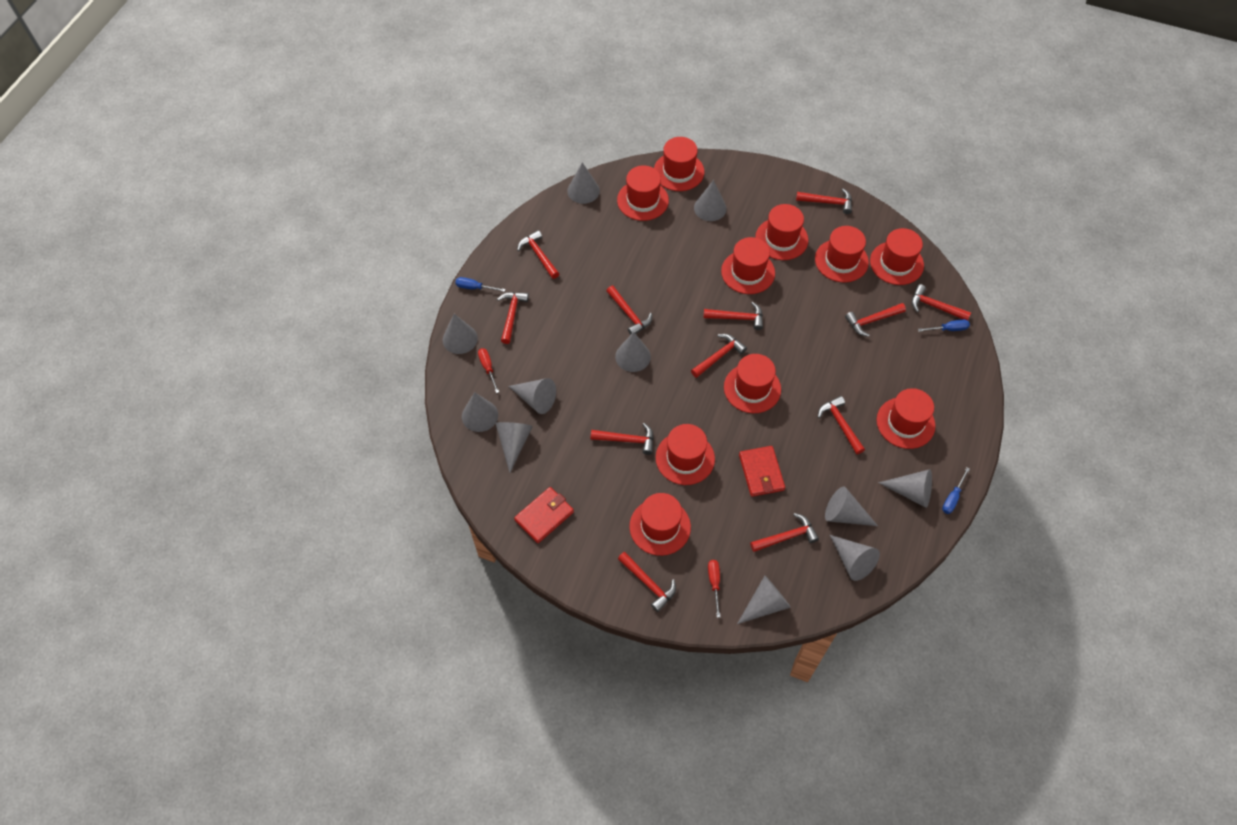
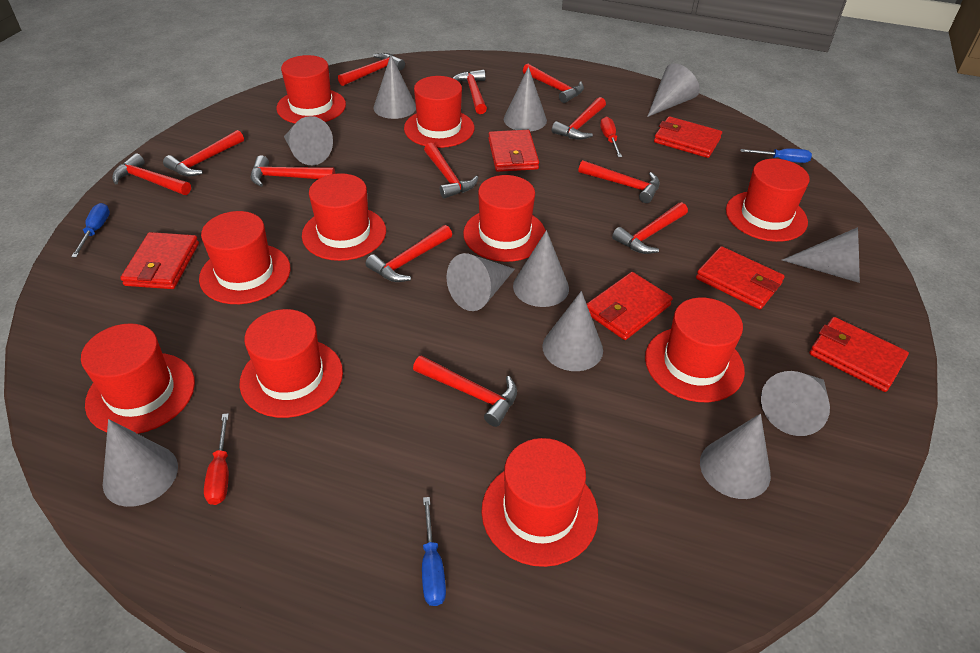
red wallet: 2 -> 6

